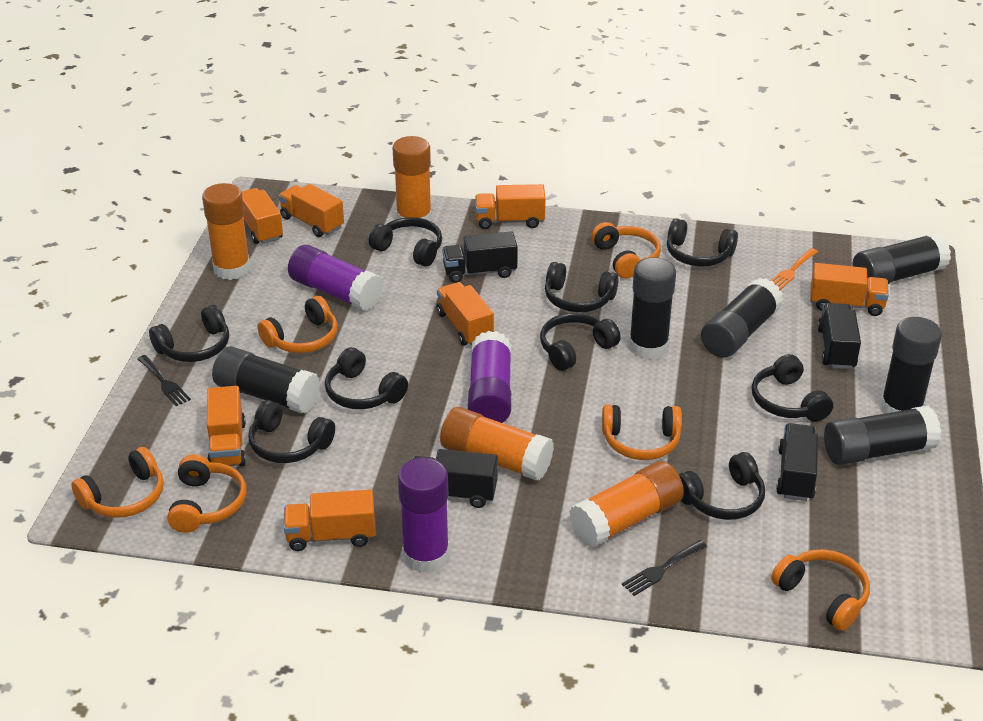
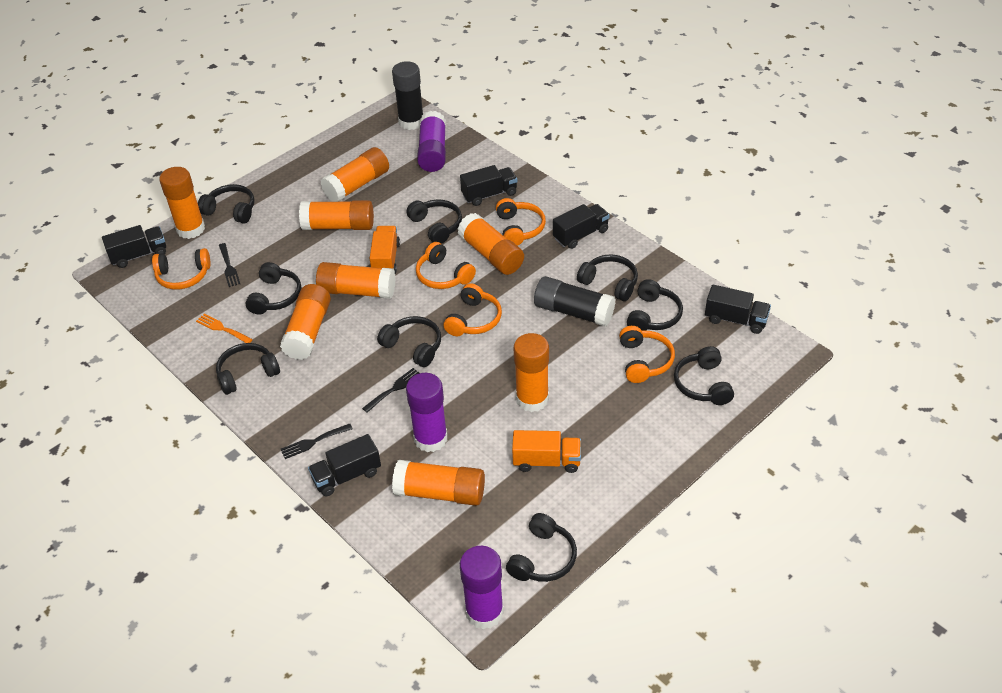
black fork: 2 -> 3
black glue stick: 6 -> 2
black truck: 4 -> 5
orange glue stick: 4 -> 8
orange headphones: 6 -> 5
orange truck: 7 -> 2

